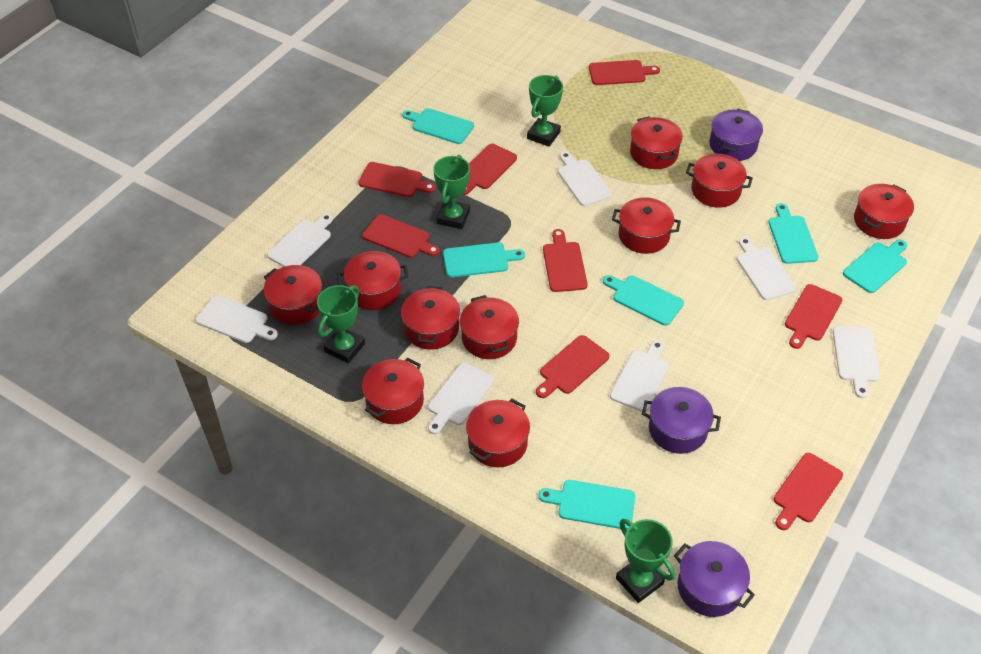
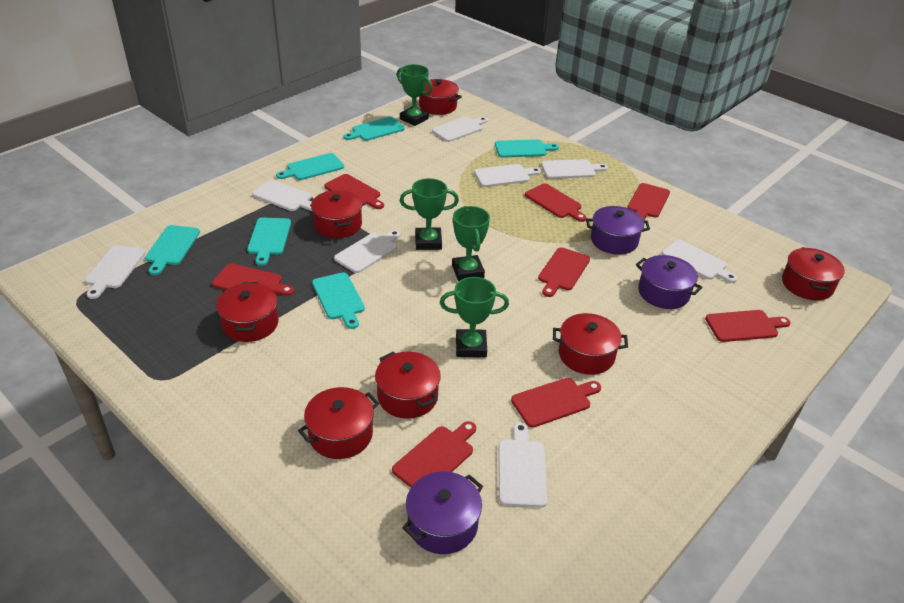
red pot: 10 -> 7
white cutting board: 7 -> 8

